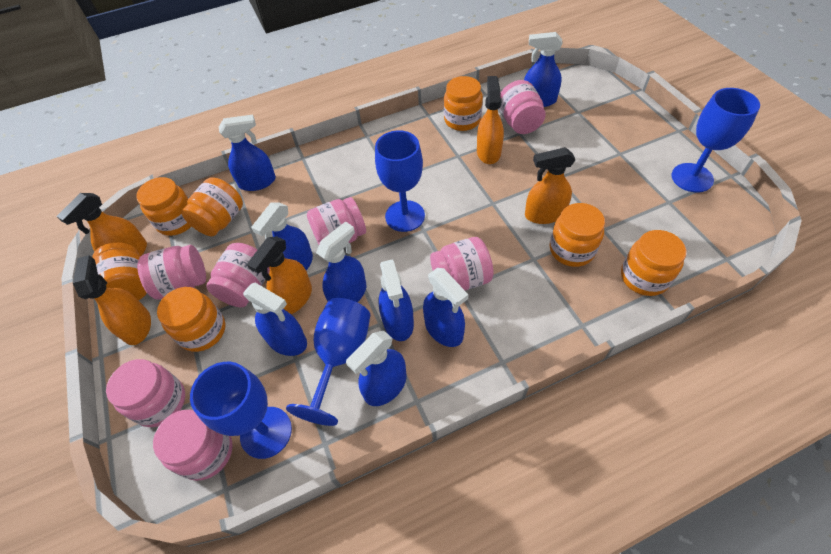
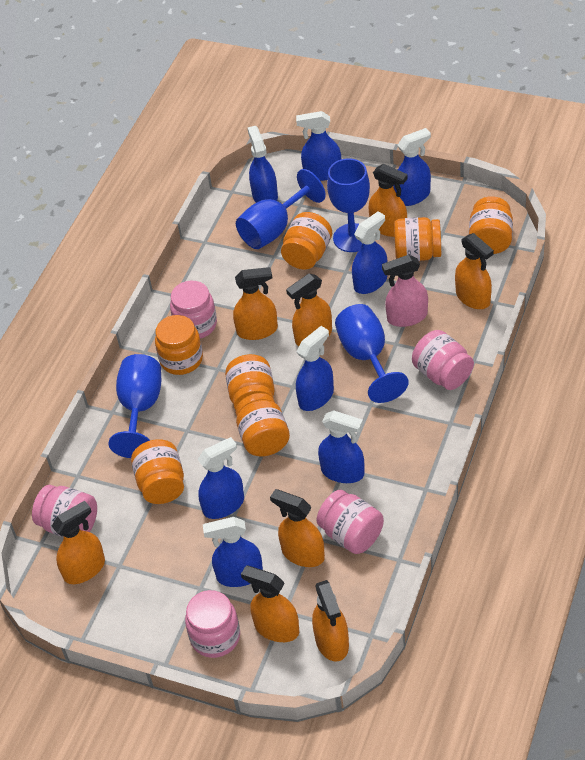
orange spray bottle: 5 -> 8
pink jar: 7 -> 5
pink spray bottle: 0 -> 1

